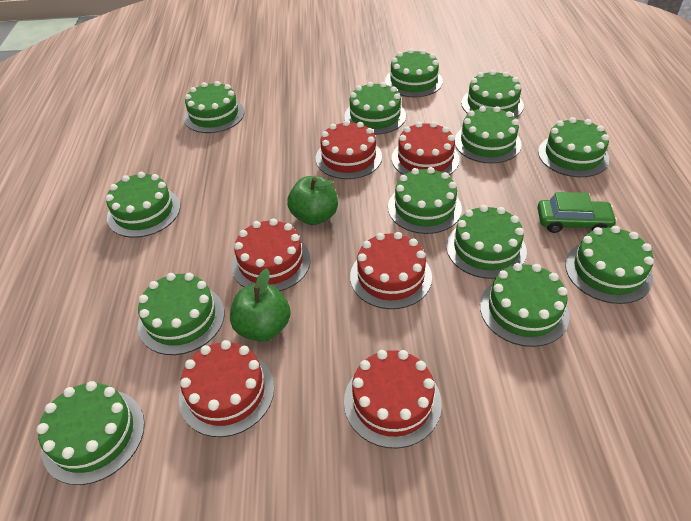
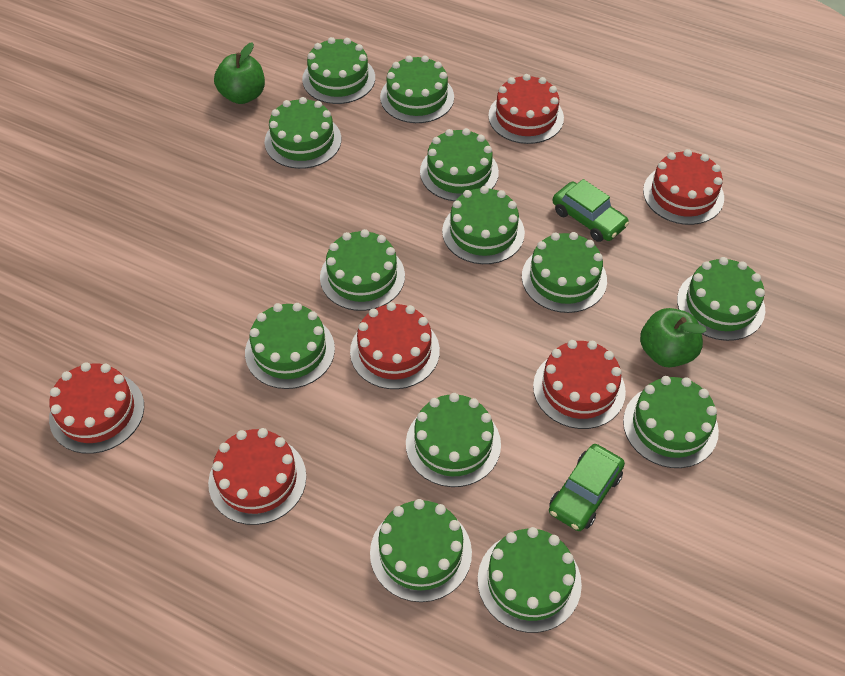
green car: 1 -> 2

